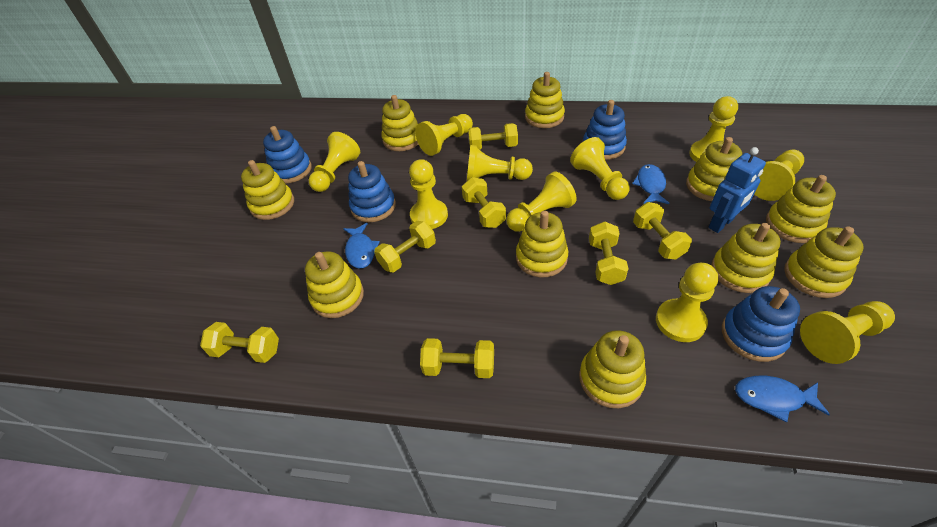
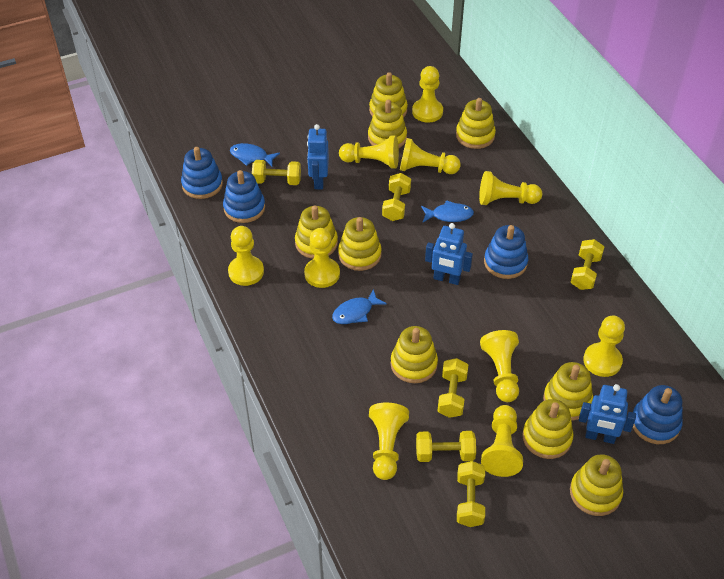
blue robot: 1 -> 3
yellow dumbbell: 7 -> 6
yellow stacking toy: 10 -> 9

